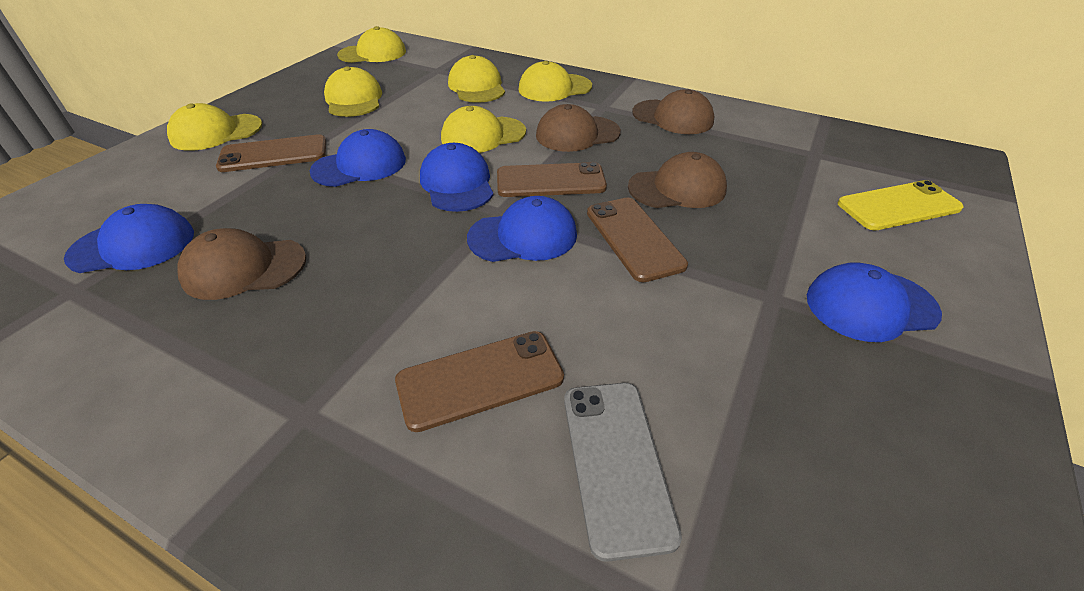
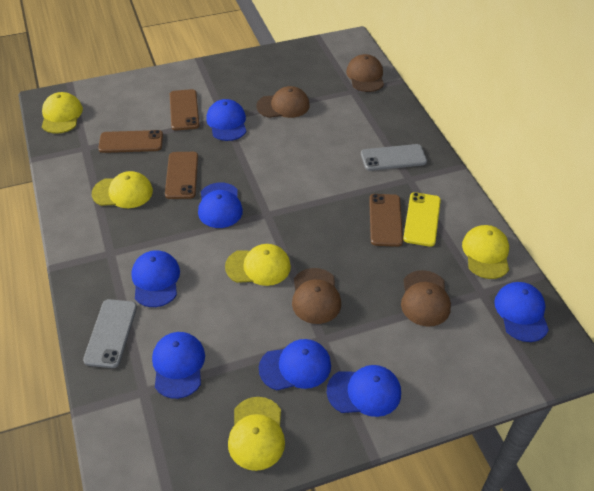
blue cap: 5 -> 7
grey phone: 1 -> 2
yellow cap: 6 -> 5

